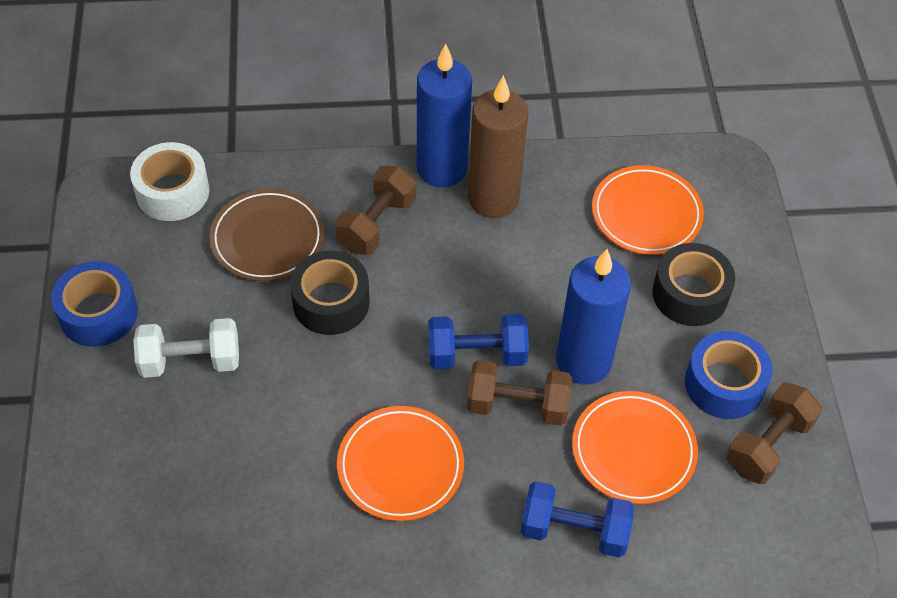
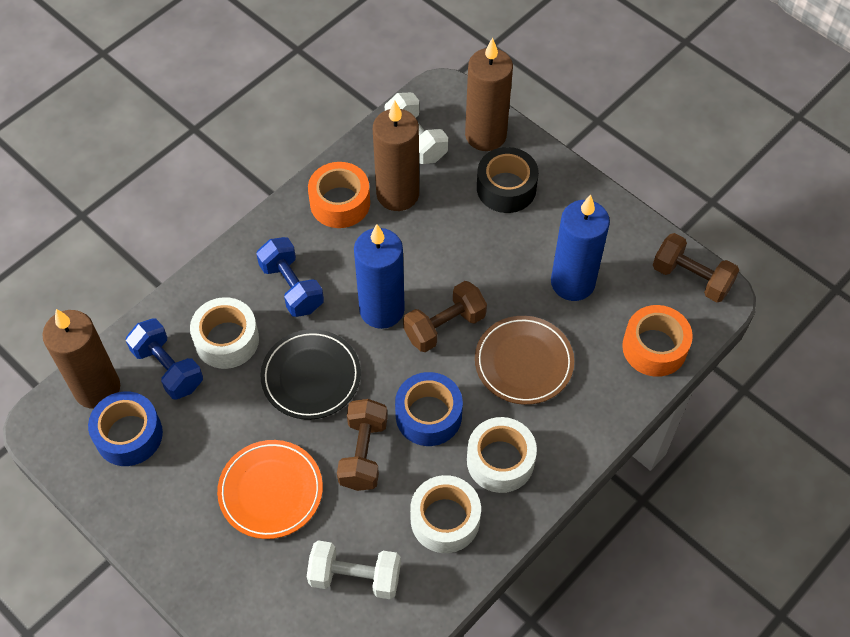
black plate: 0 -> 1
black tape: 2 -> 1
brown candle: 1 -> 3
orange plate: 3 -> 1
orange tape: 0 -> 2
white dumbbell: 1 -> 2
white tape: 1 -> 3

